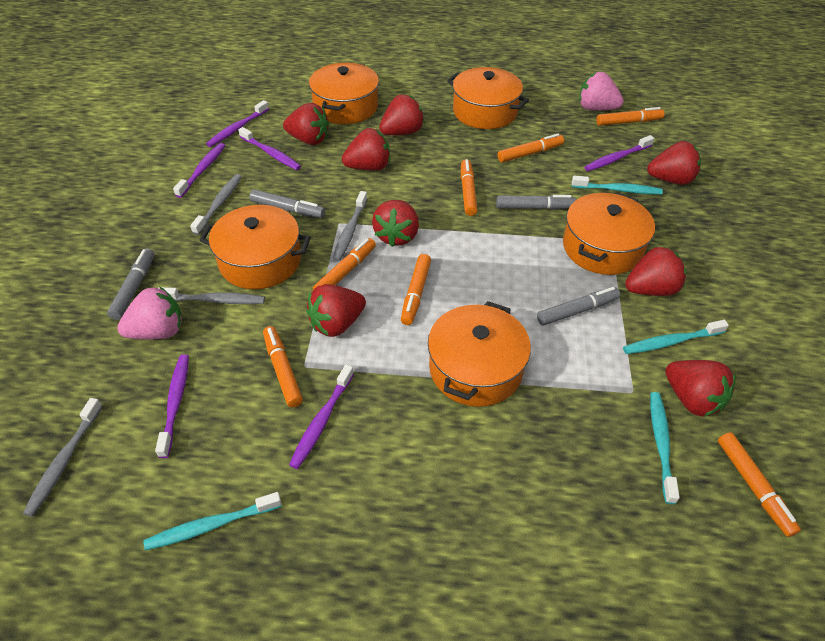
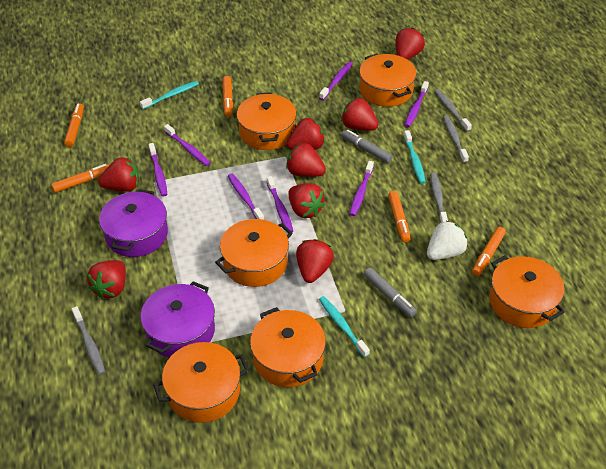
grey marker: 4 -> 2
orange marker: 7 -> 5
orange pot: 5 -> 6
pink strawberry: 2 -> 0
purple pot: 0 -> 2
purple toothbrush: 6 -> 7
turquoise toothbrush: 4 -> 3
white strawberry: 0 -> 1

